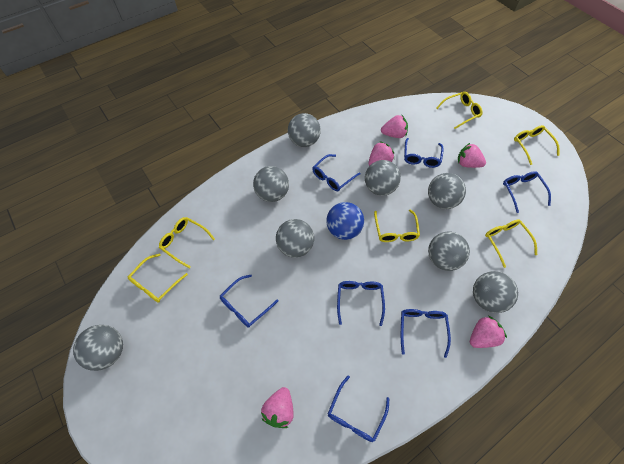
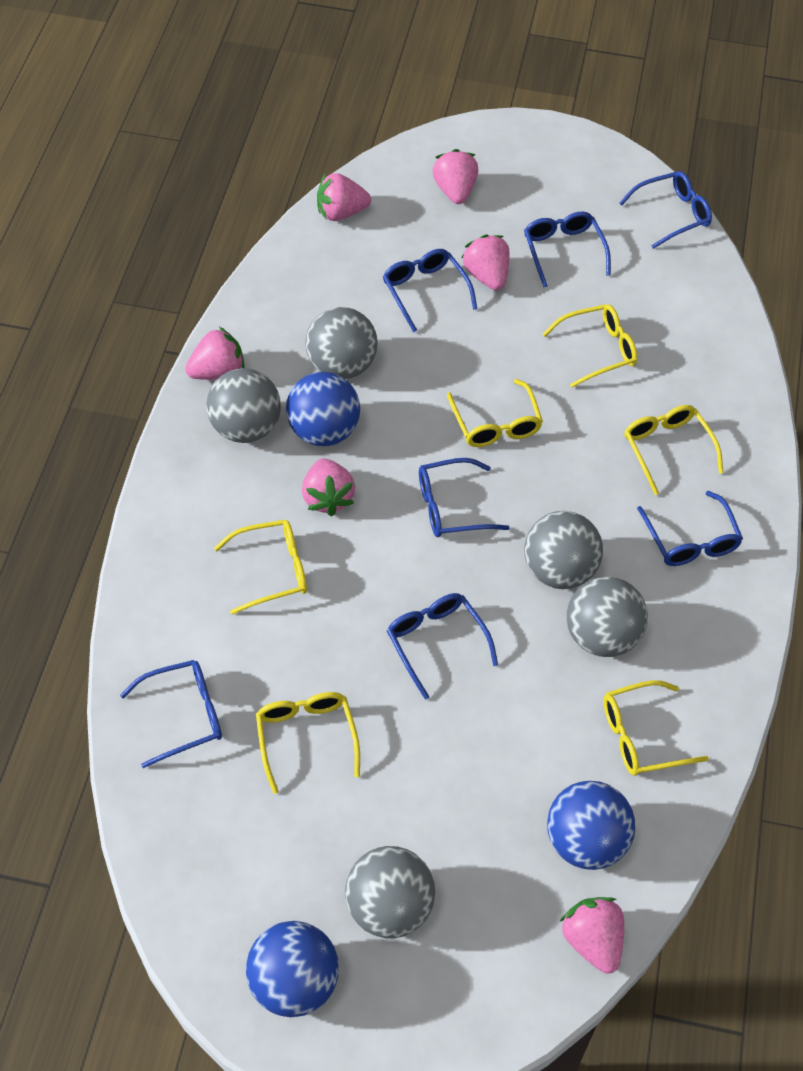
blue ball: 1 -> 3
grey ball: 8 -> 5
pink strawberry: 5 -> 6

